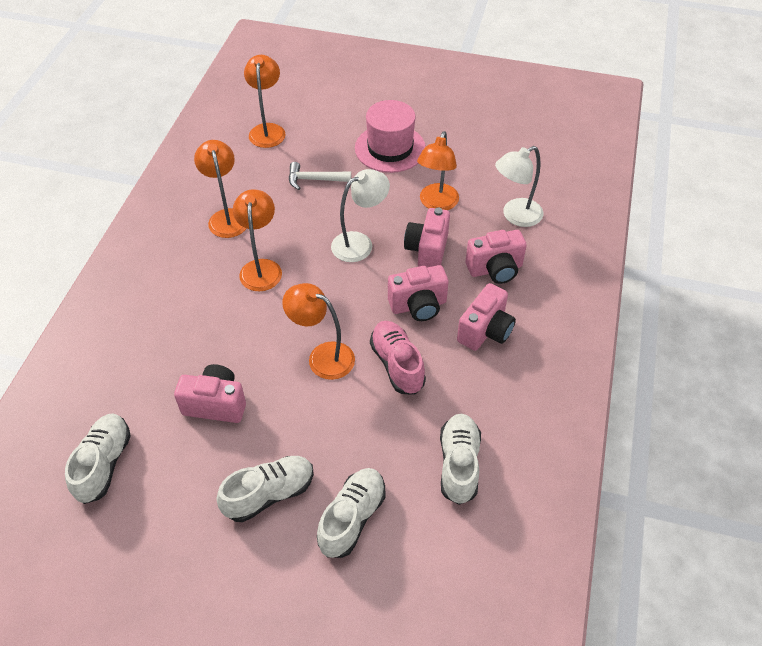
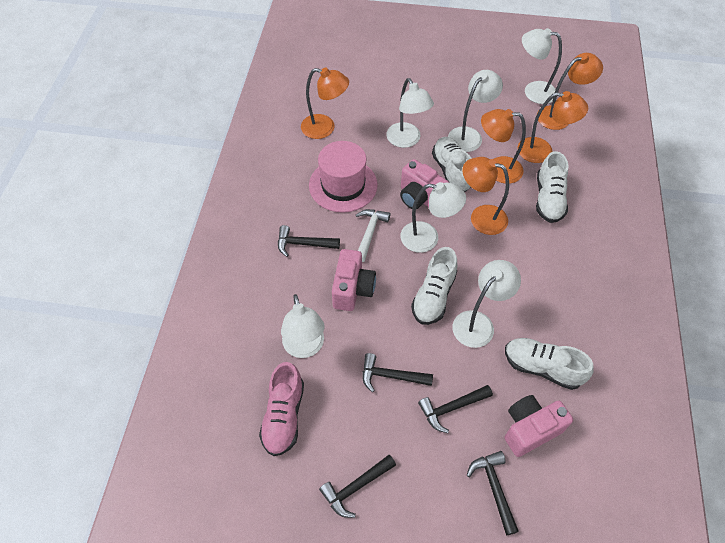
black hammer: 0 -> 5
pink camera: 5 -> 3
white lamp: 2 -> 6

